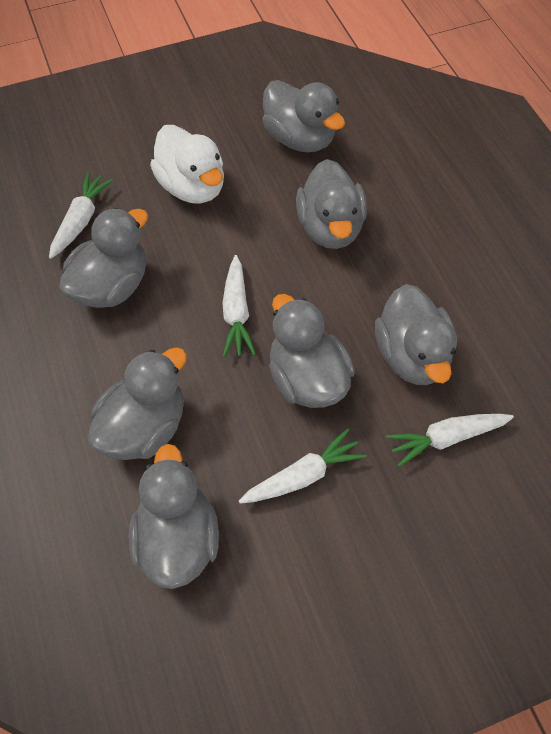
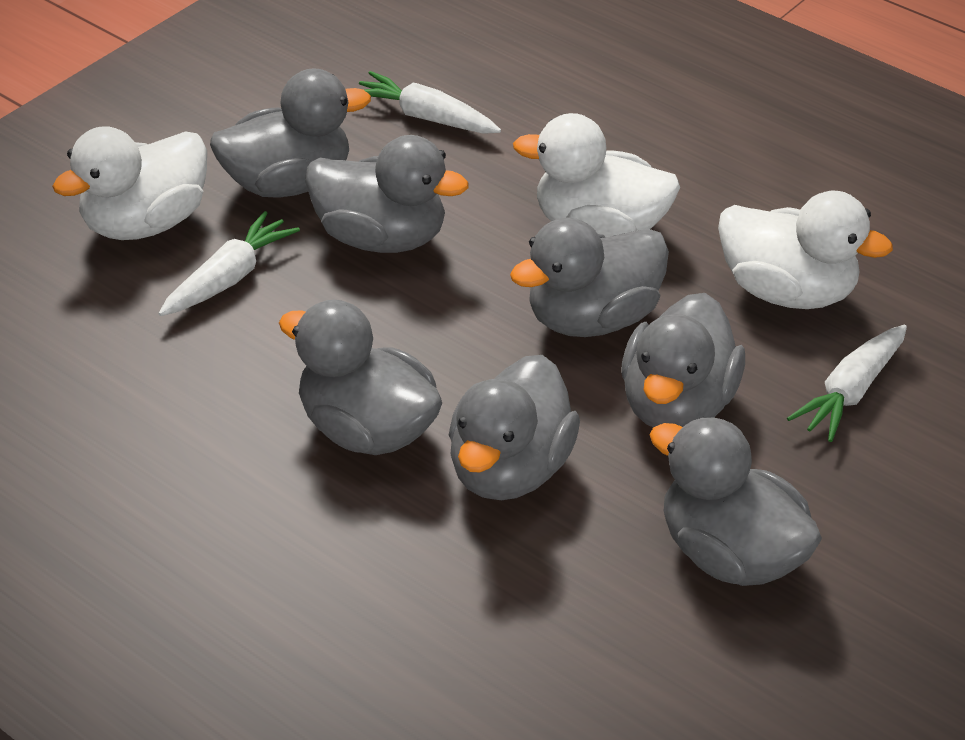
white carrot: 4 -> 3
white duck: 1 -> 3

